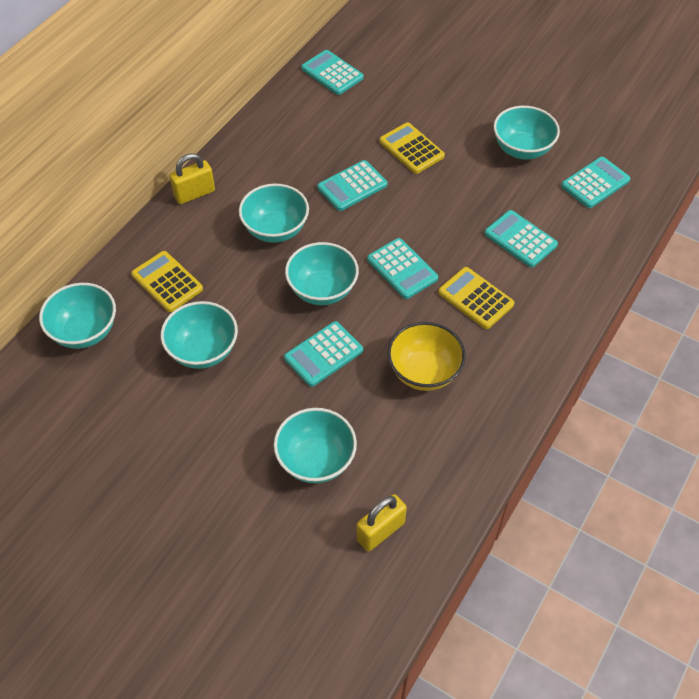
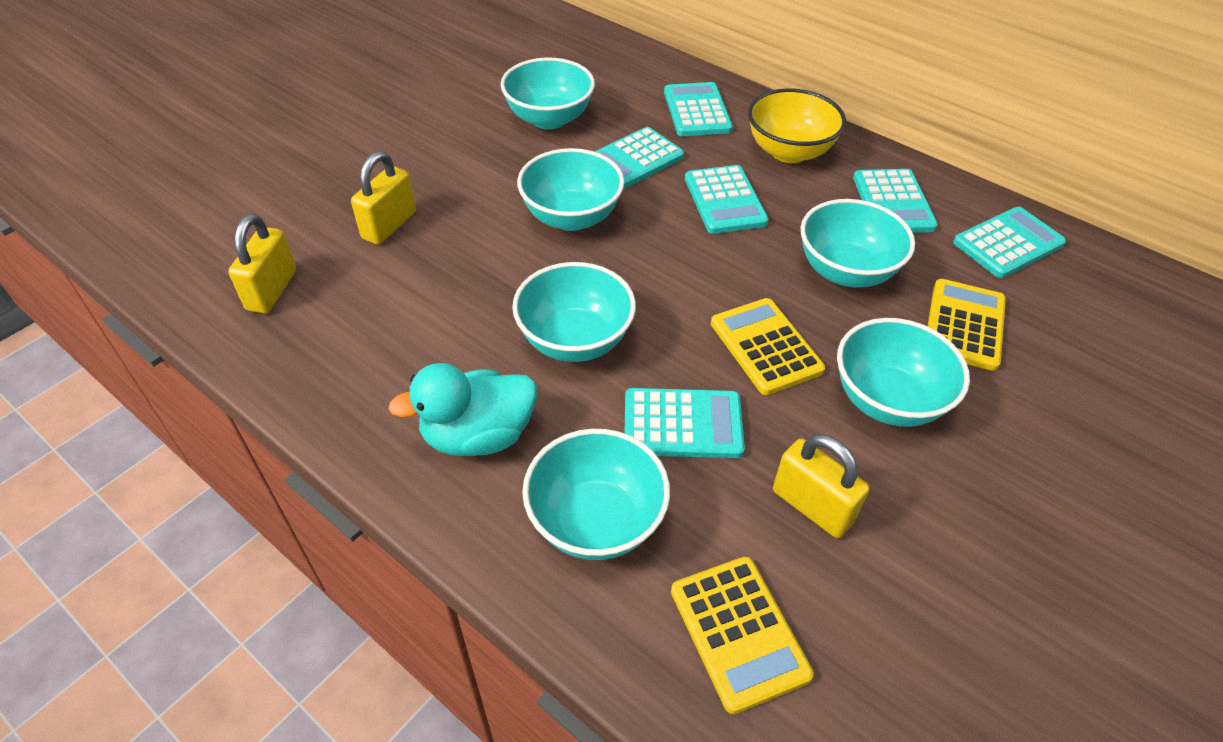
turquoise duck: 0 -> 1
yellow padlock: 2 -> 3

